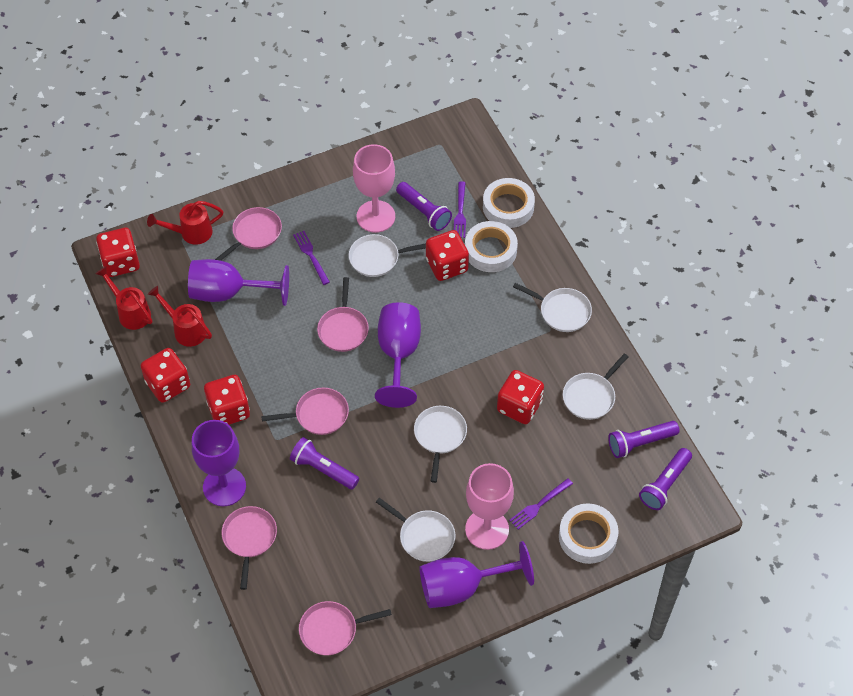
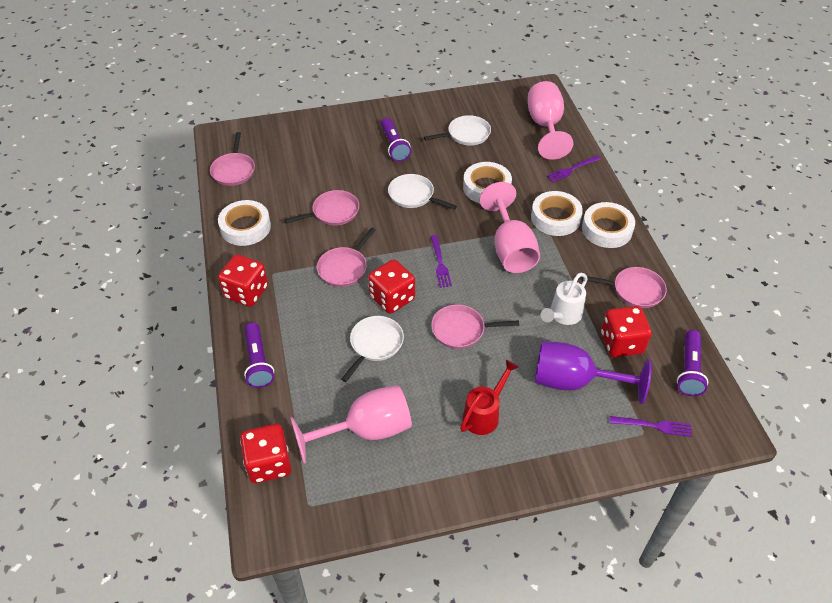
pink goblet: 2 -> 3
purple flashlight: 4 -> 3
purple goblet: 4 -> 1
red dice: 5 -> 4
red watering can: 3 -> 1
white pan: 5 -> 3
white tape: 3 -> 4
white watering can: 0 -> 1

